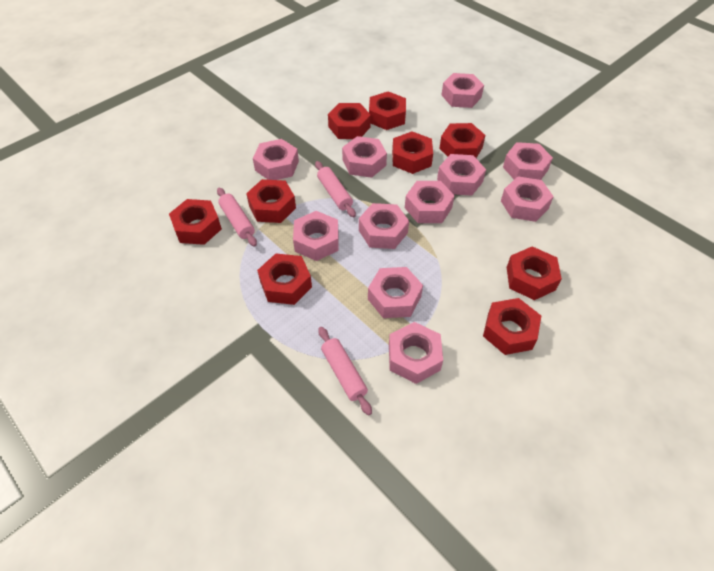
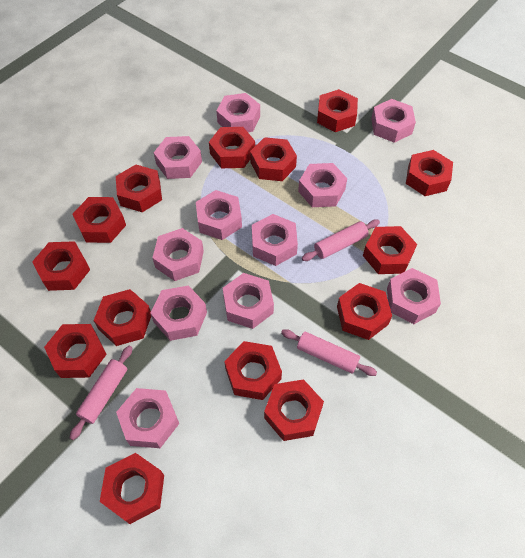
red nut: 9 -> 14

